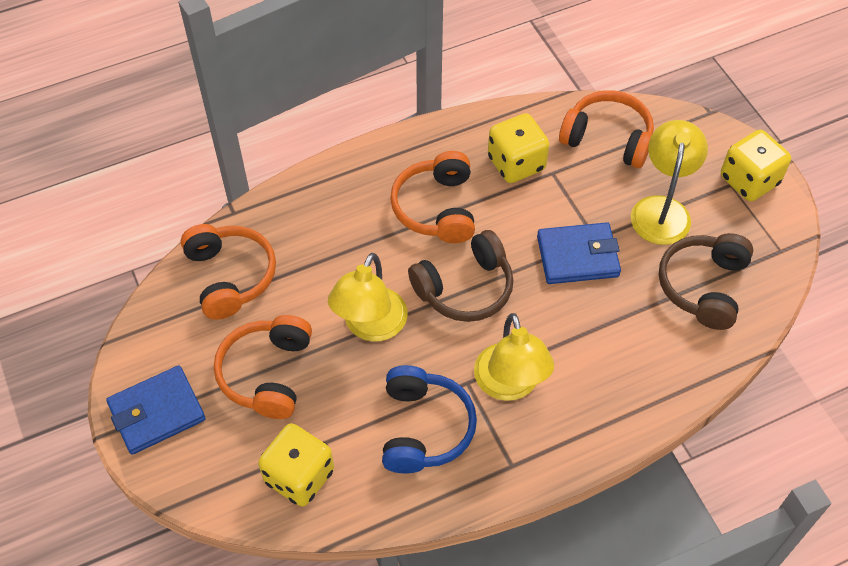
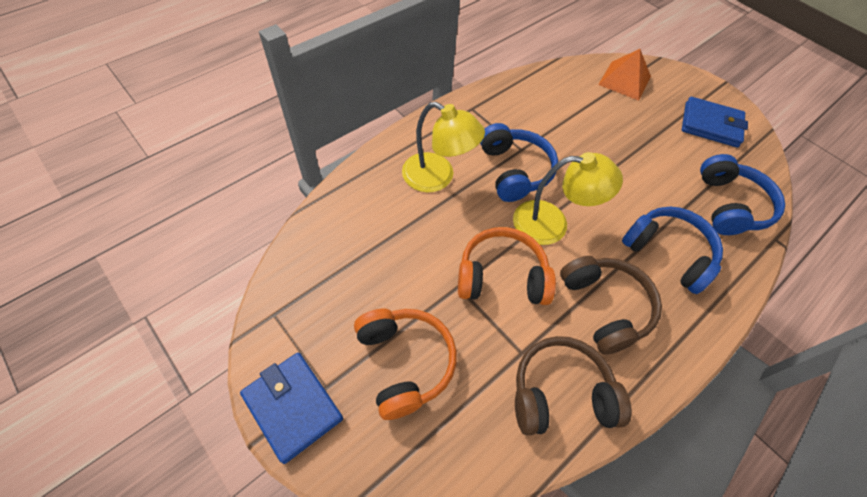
blue headphones: 1 -> 3
orange headphones: 4 -> 2
orange pyramid: 0 -> 1
yellow dice: 3 -> 0
yellow lamp: 3 -> 2

